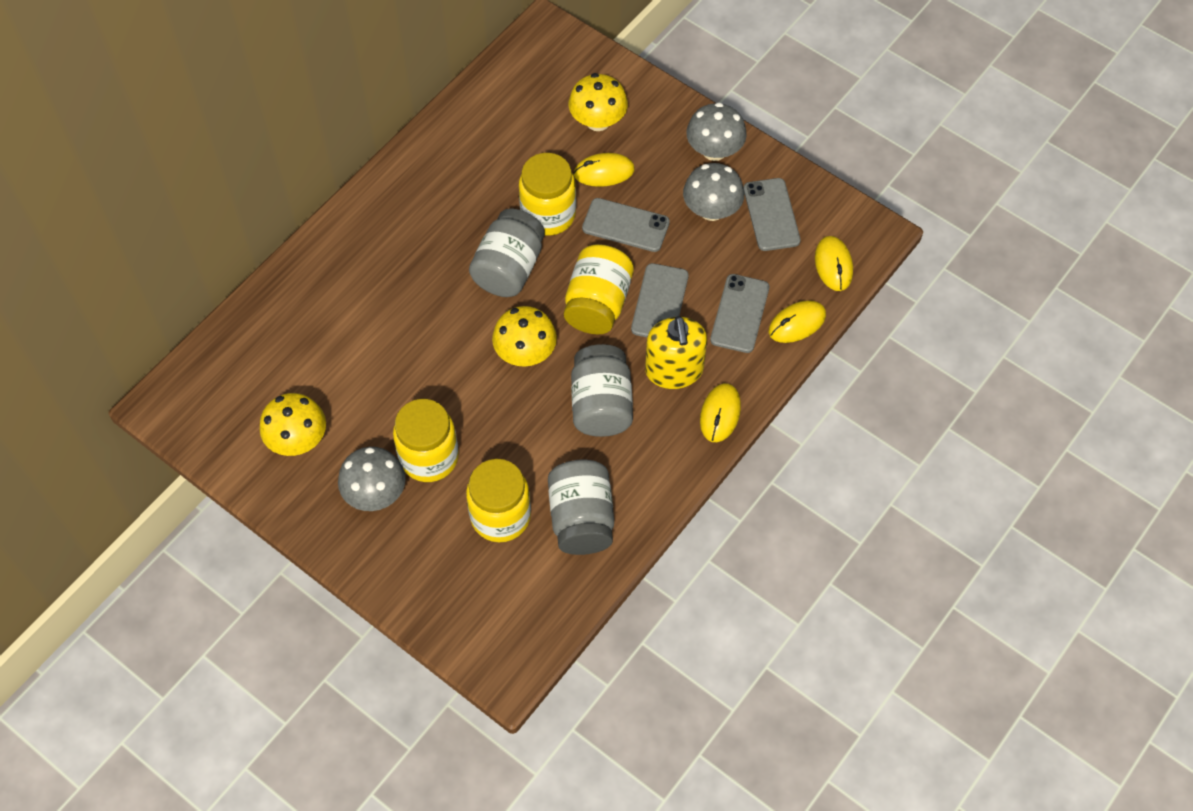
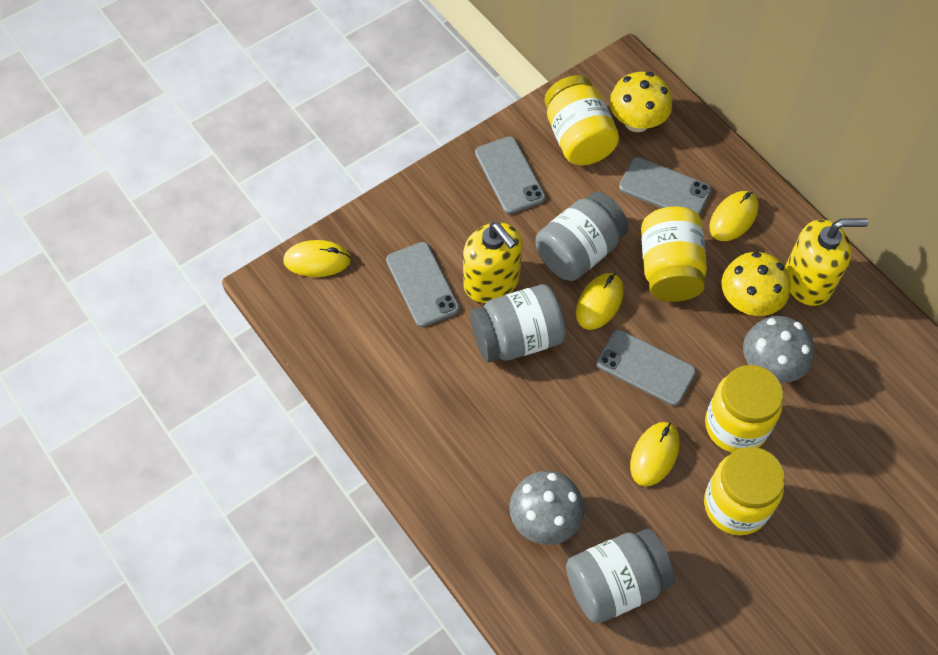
grey mushroom: 3 -> 2
yellow mushroom: 3 -> 2
yellow soap dispenser: 1 -> 2

